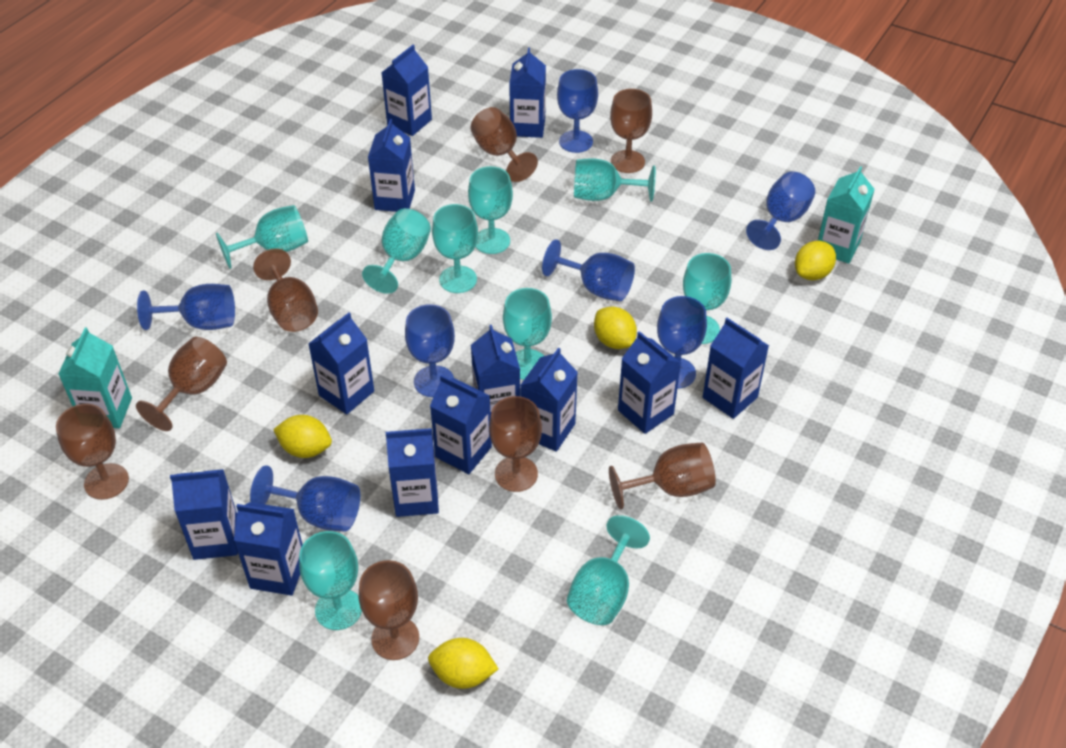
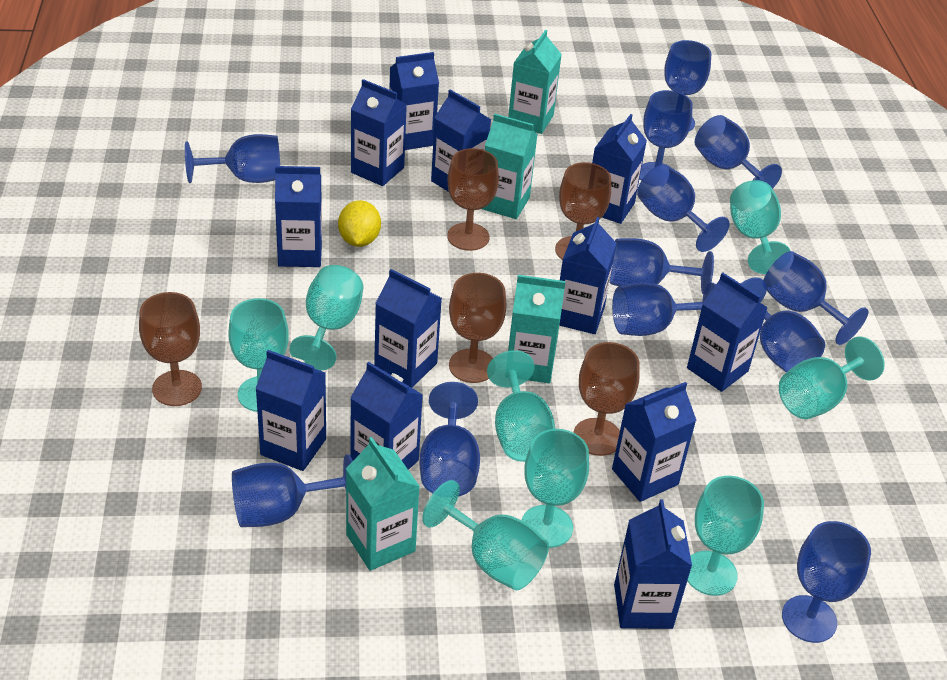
blue goblet: 7 -> 12
brown goblet: 8 -> 5
turquoise carton: 2 -> 4
turquoise goblet: 9 -> 8
yellow lemon: 4 -> 1

